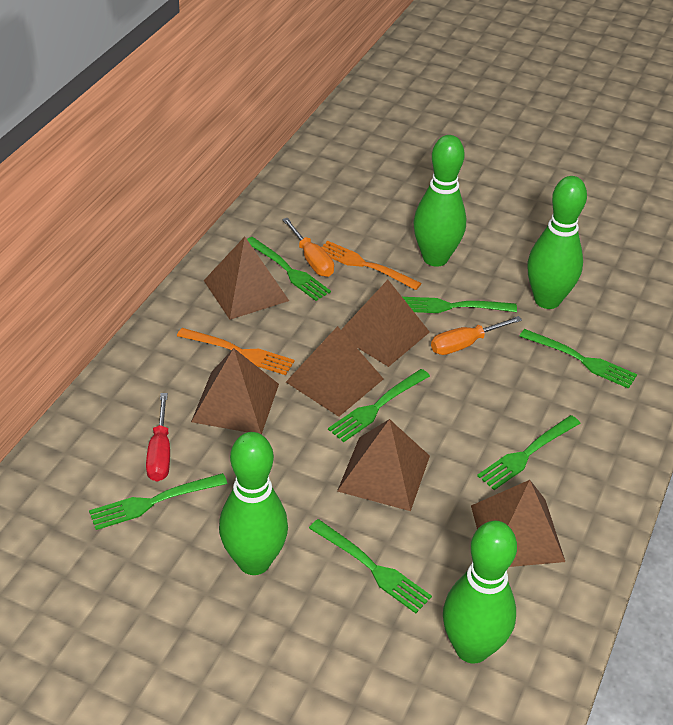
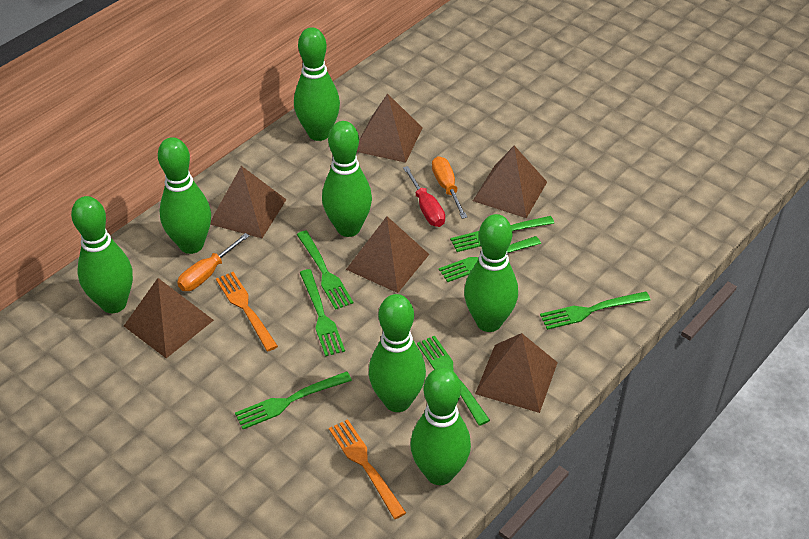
green bowling pin: 4 -> 7

